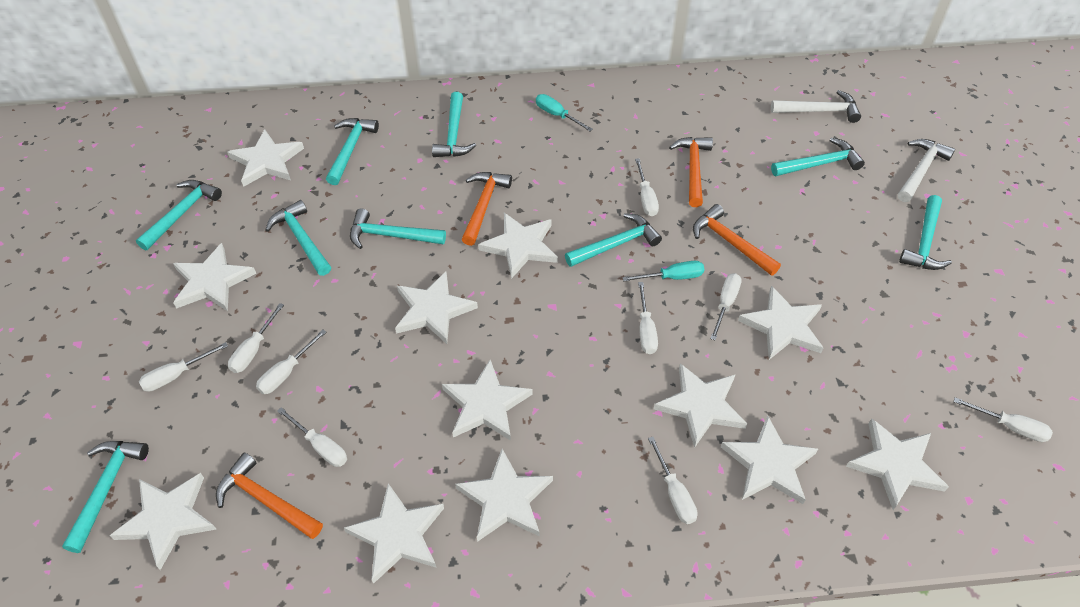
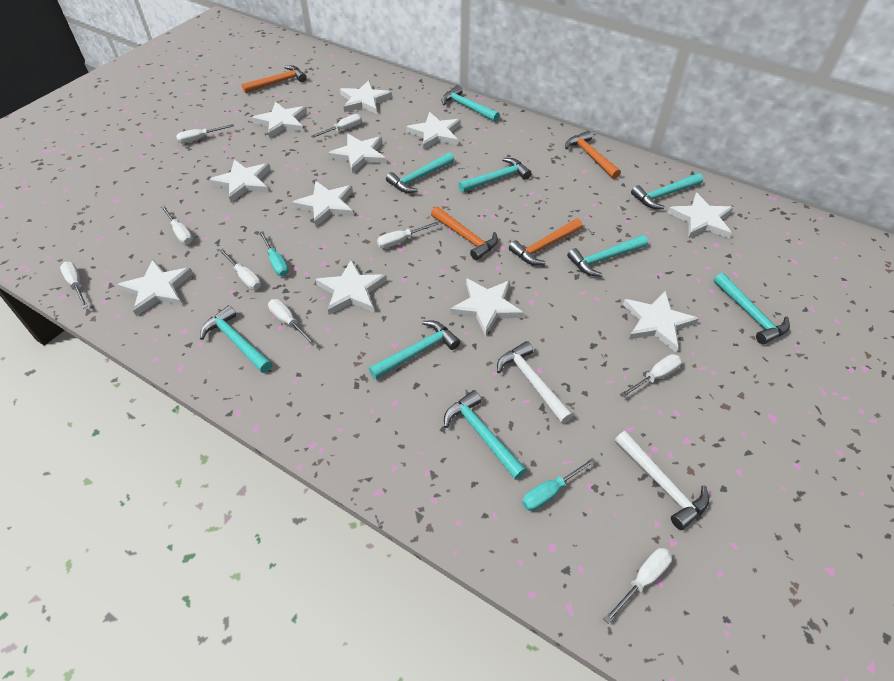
white star: 12 -> 11

